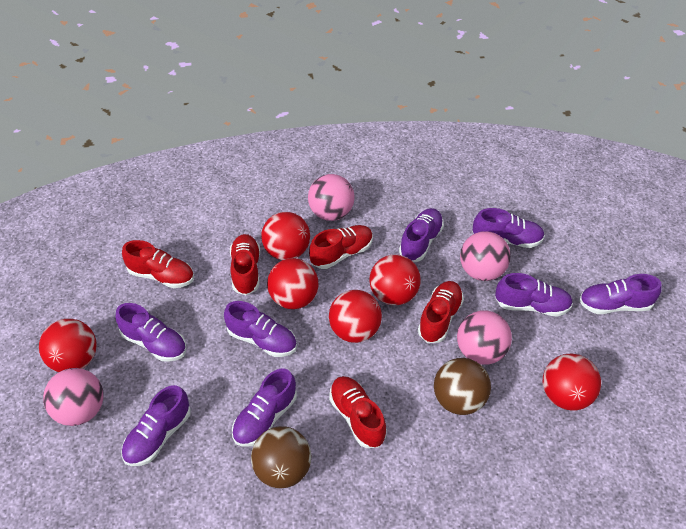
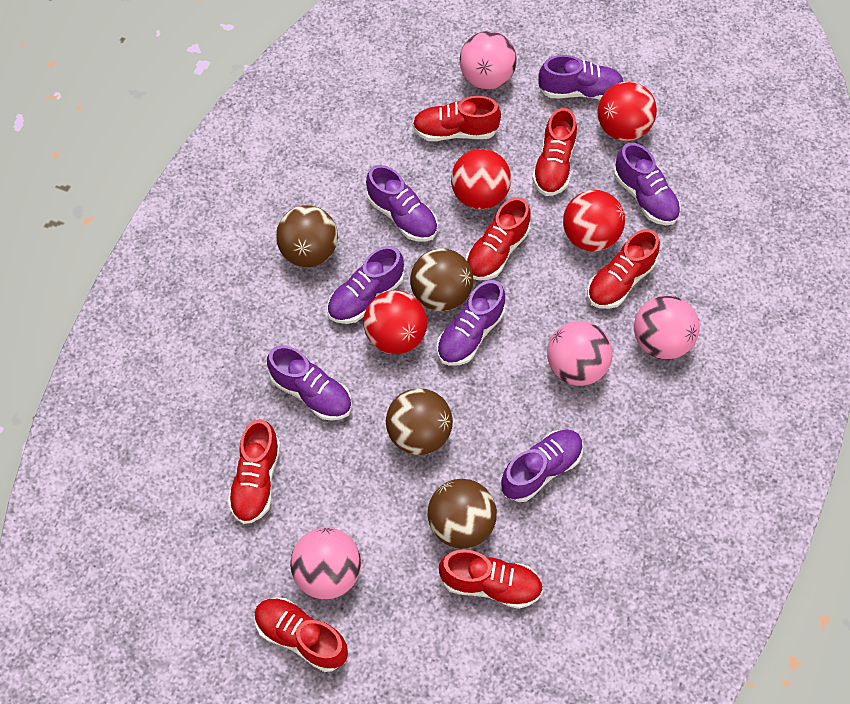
brown ball: 2 -> 4
purple shoe: 8 -> 7
red ball: 6 -> 4
red shoe: 5 -> 7

